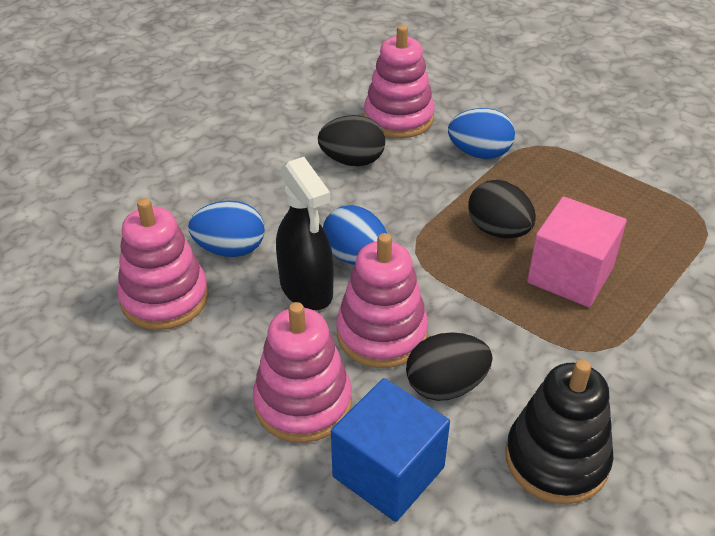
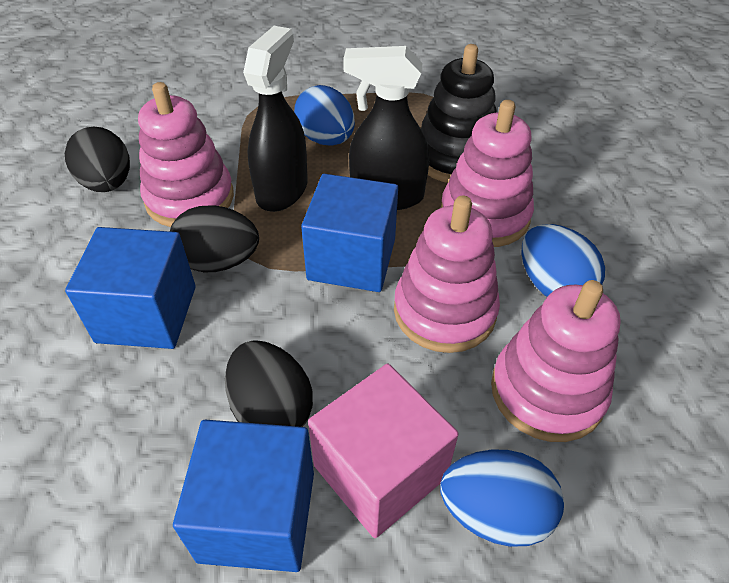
black spray bottle: 1 -> 2
blue cube: 1 -> 3

